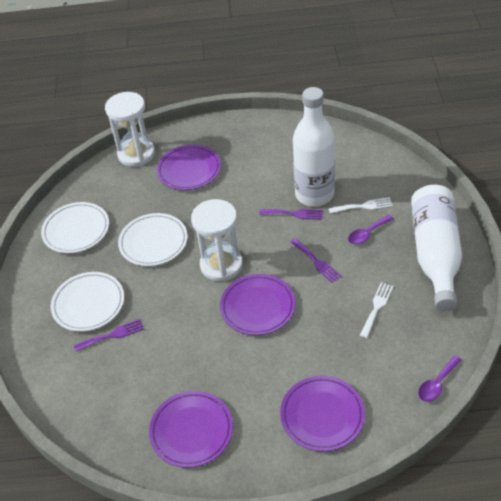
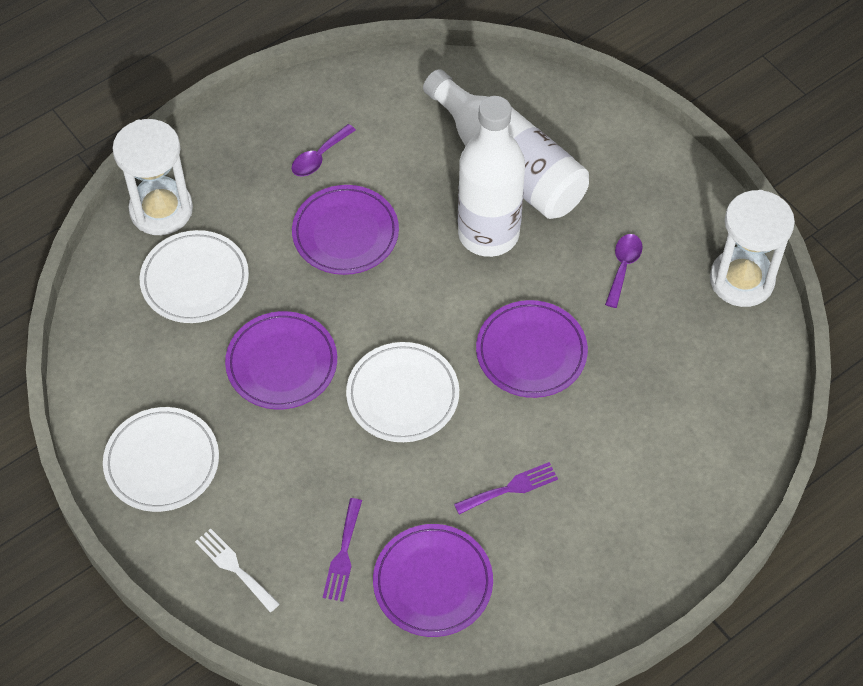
purple fork: 3 -> 2
white fork: 2 -> 1

